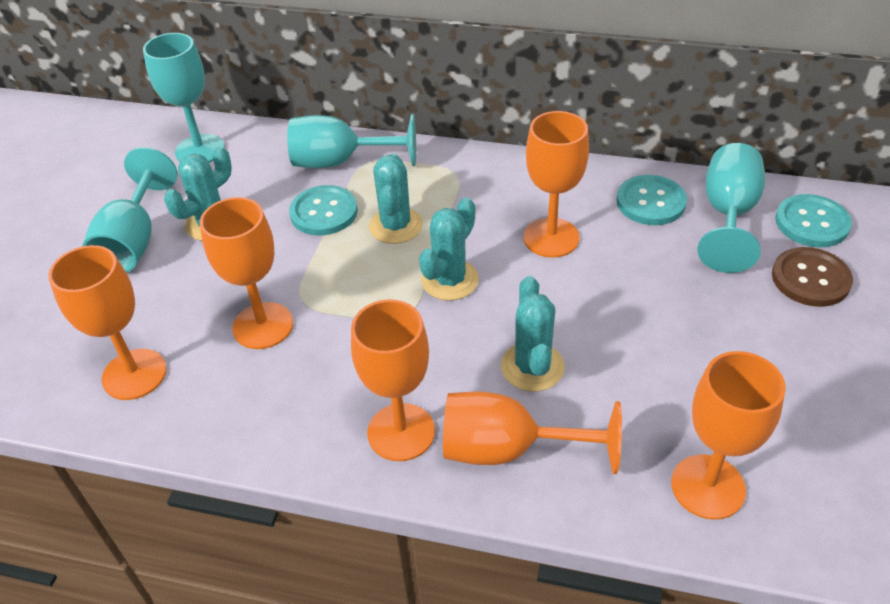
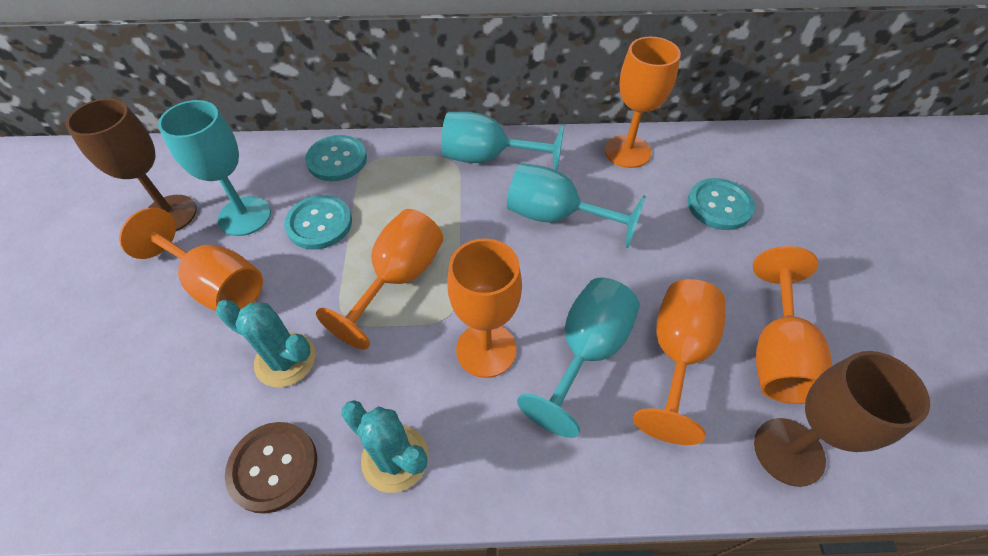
brown goblet: 0 -> 2
turquoise cactus: 4 -> 2

